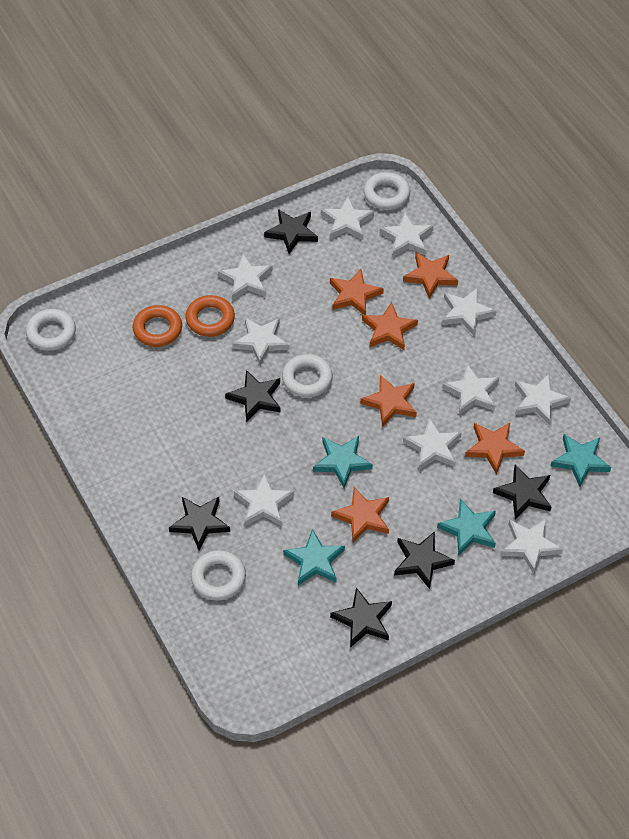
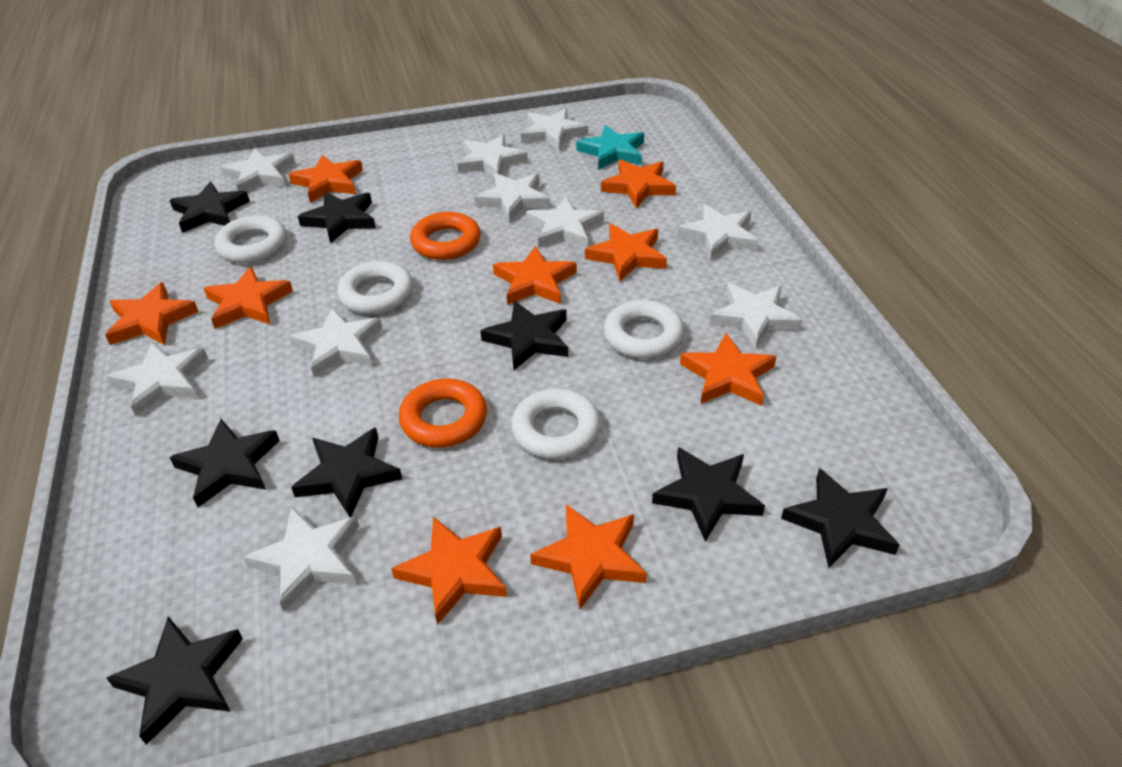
black star: 6 -> 8
orange star: 6 -> 9
turquoise star: 4 -> 1

